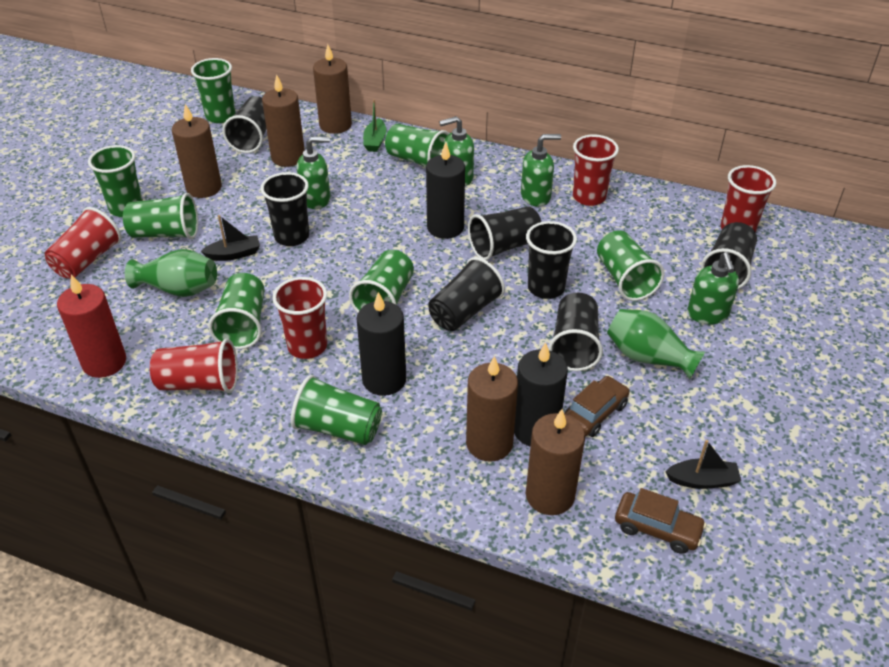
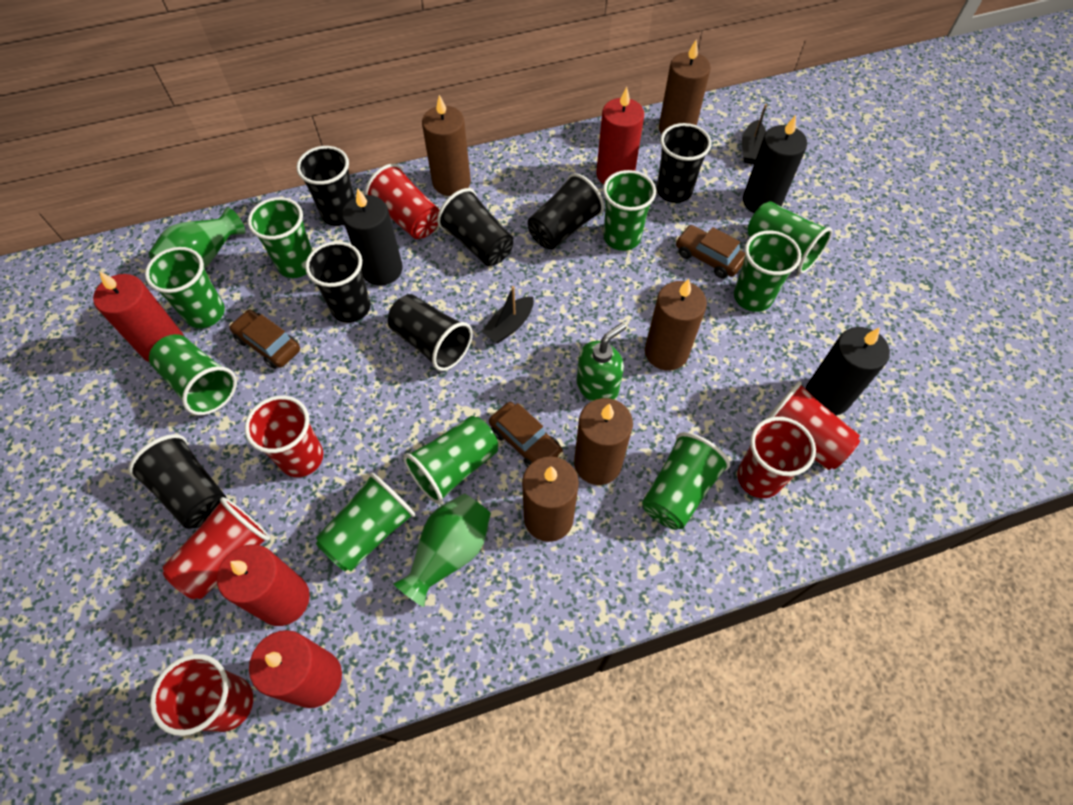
brown car: 2 -> 3
green boat: 1 -> 0
green cup: 8 -> 9
green soap dispenser: 4 -> 1
red candle: 1 -> 4
red cup: 5 -> 6

